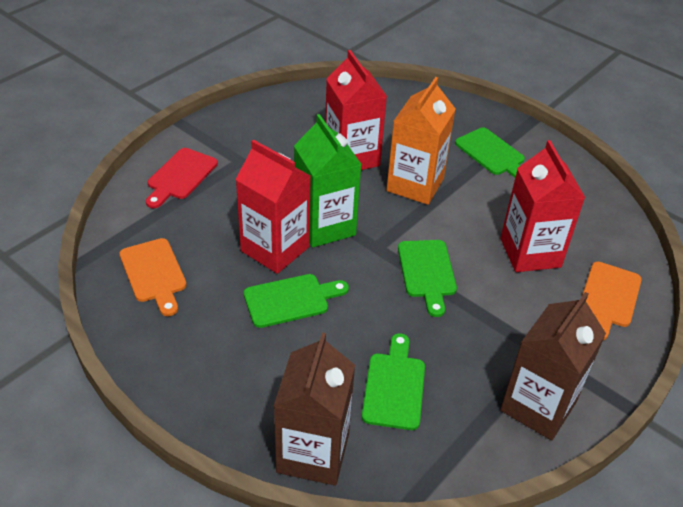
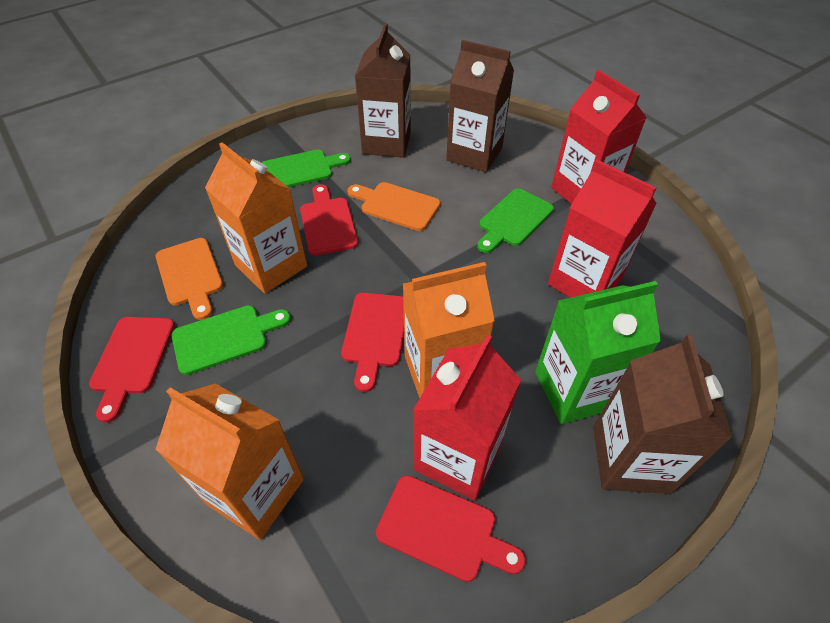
brown carton: 2 -> 3
green cutting board: 4 -> 3
orange carton: 1 -> 3
red cutting board: 1 -> 4

